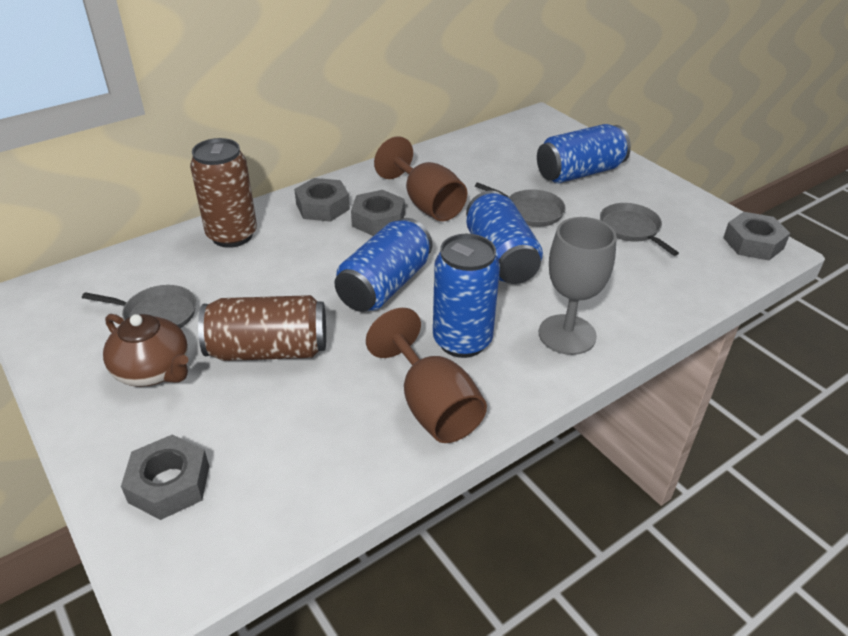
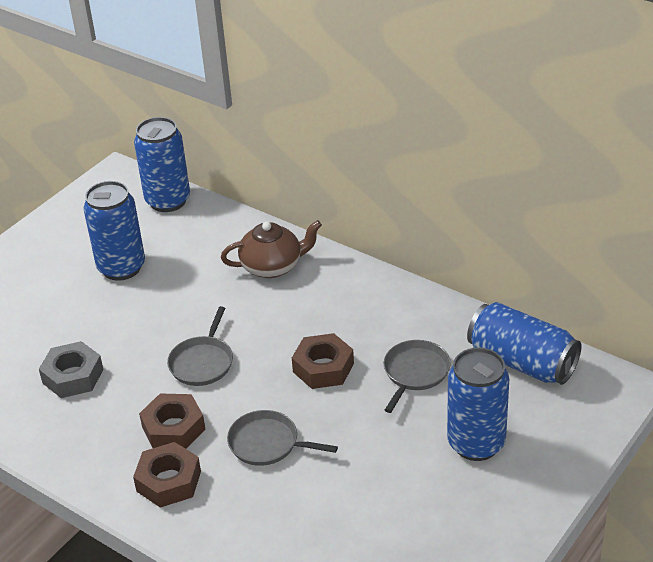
brown can: 2 -> 0
brown goblet: 2 -> 0
brown nut: 0 -> 3
grey goblet: 1 -> 0
grey nut: 4 -> 1

